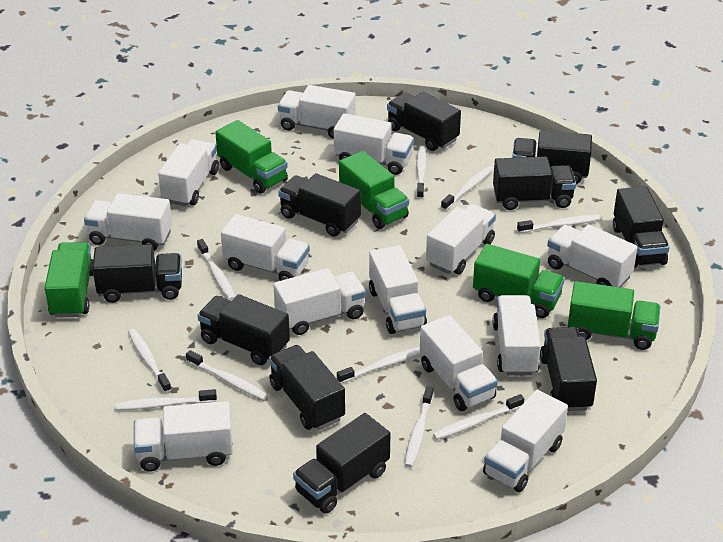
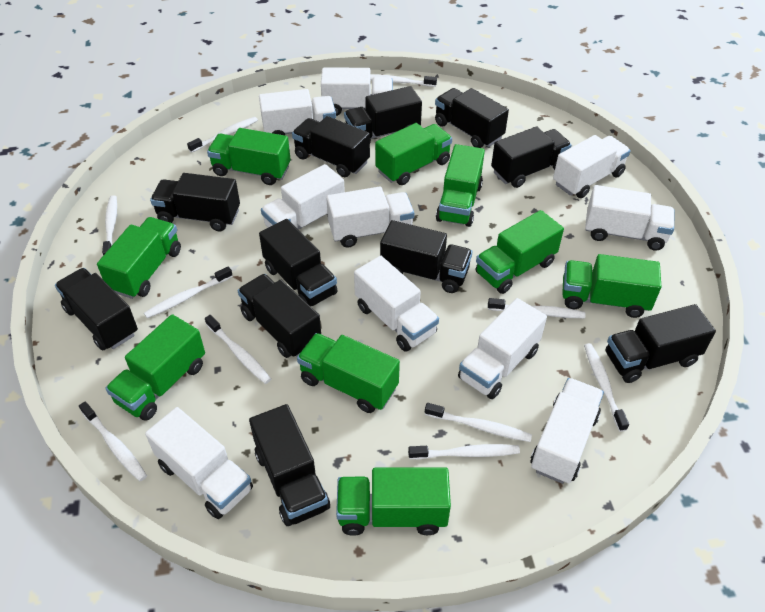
black truck: 10 -> 11
green truck: 5 -> 9
white truck: 13 -> 10

